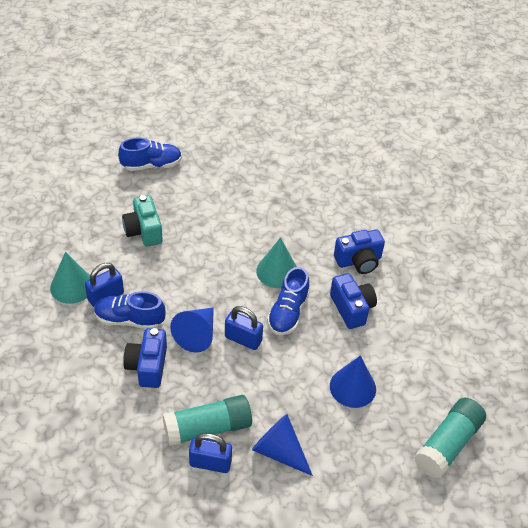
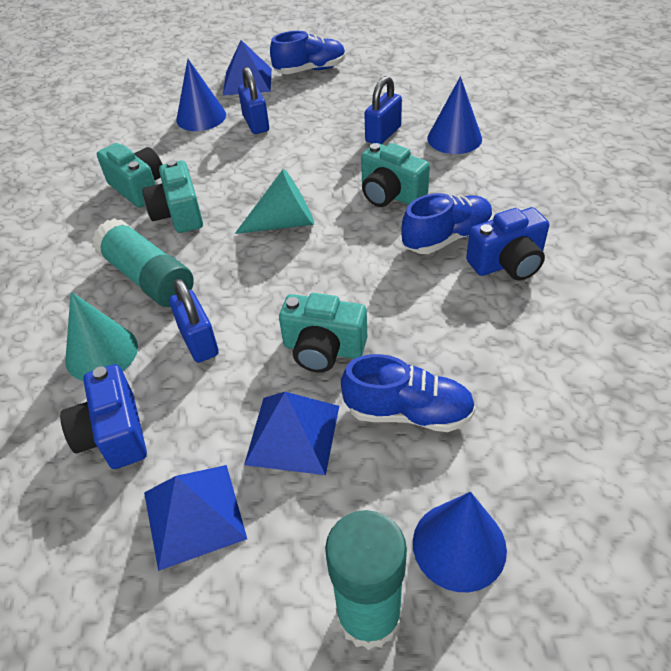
blue camera: 3 -> 2
blue pyramid: 0 -> 3
turquoise camera: 1 -> 4

